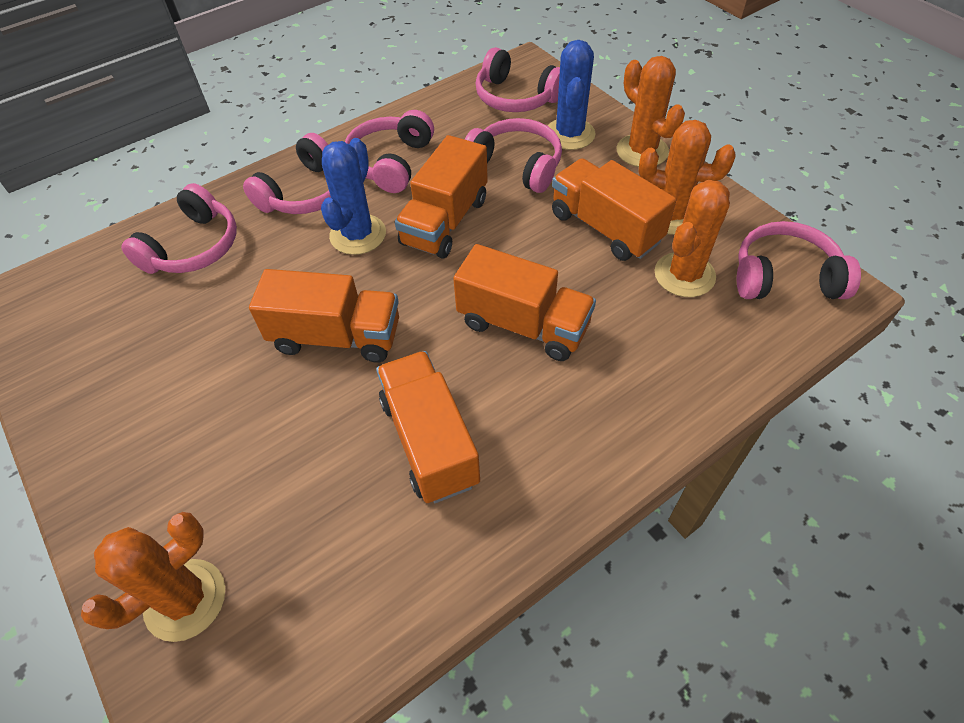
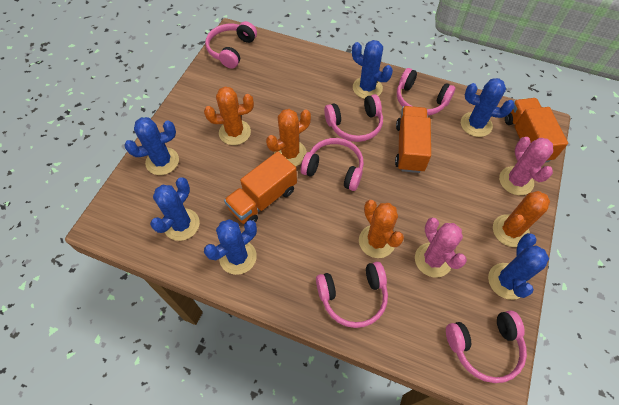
blue cactus: 2 -> 6
orange truck: 5 -> 3
pink cactus: 0 -> 2

